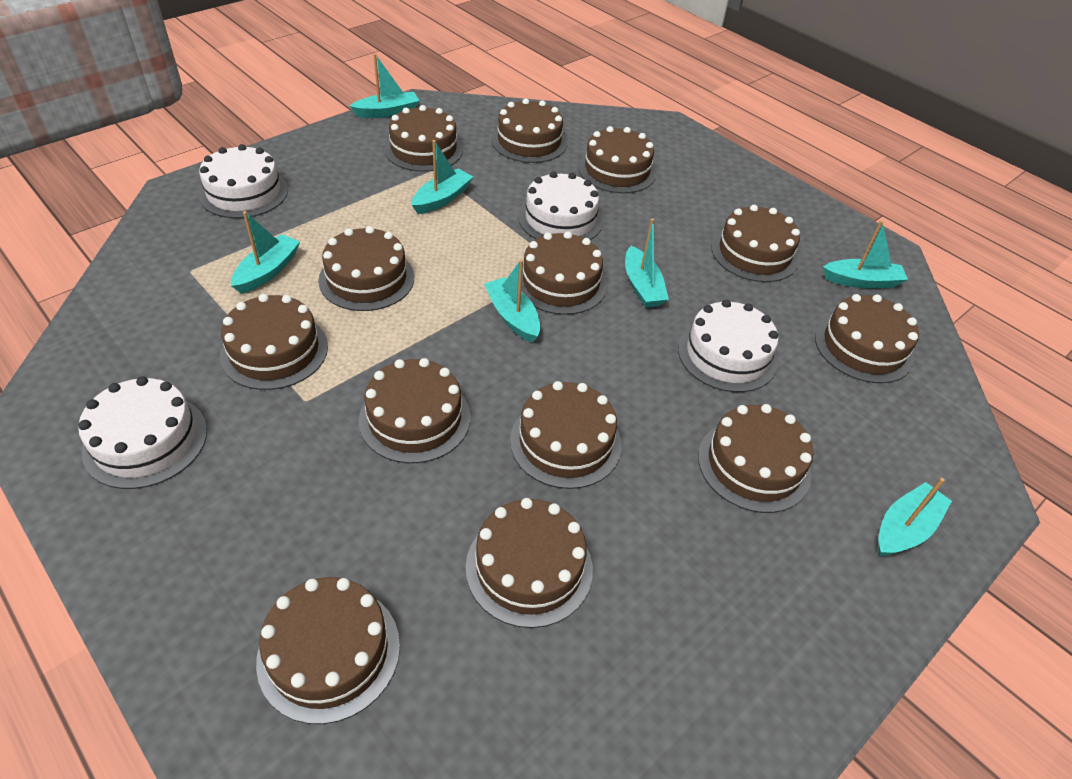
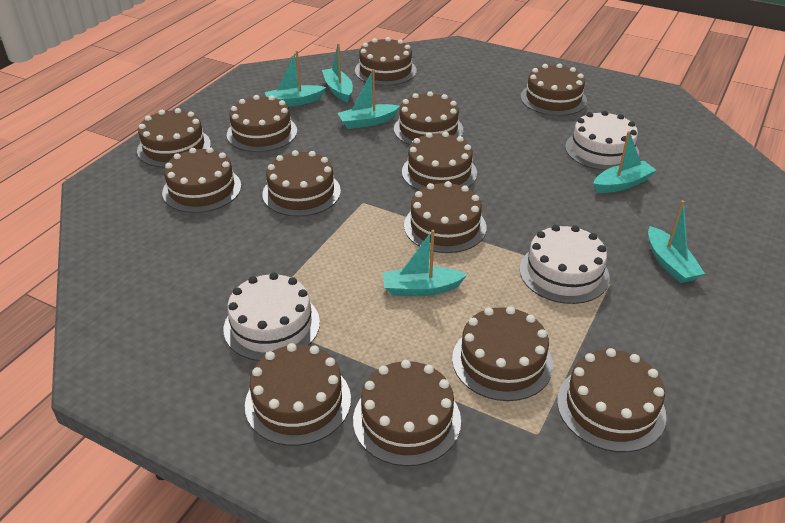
turquoise boat: 7 -> 6
white cake: 4 -> 3

